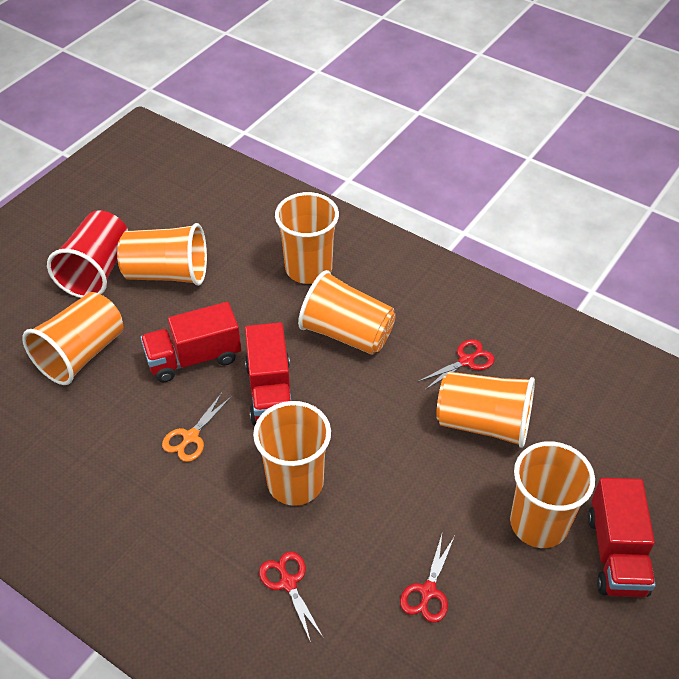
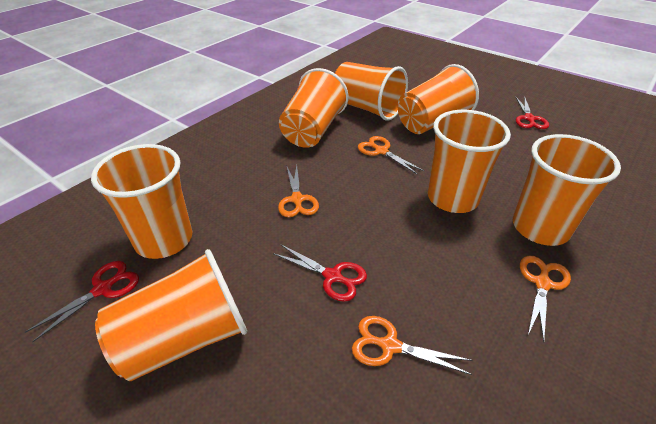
orange scissors: 1 -> 4
red cup: 1 -> 0
red truck: 3 -> 0

